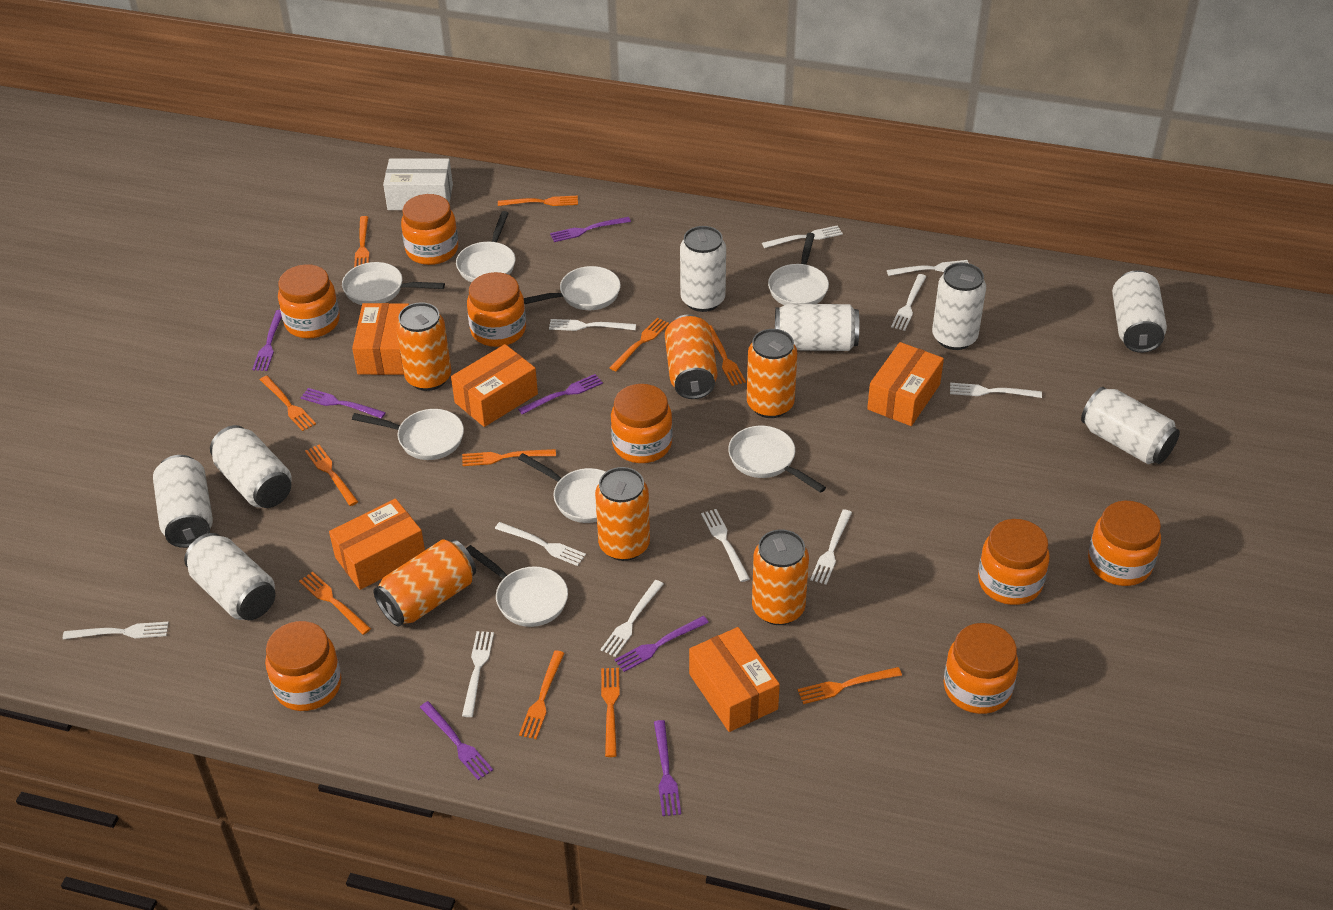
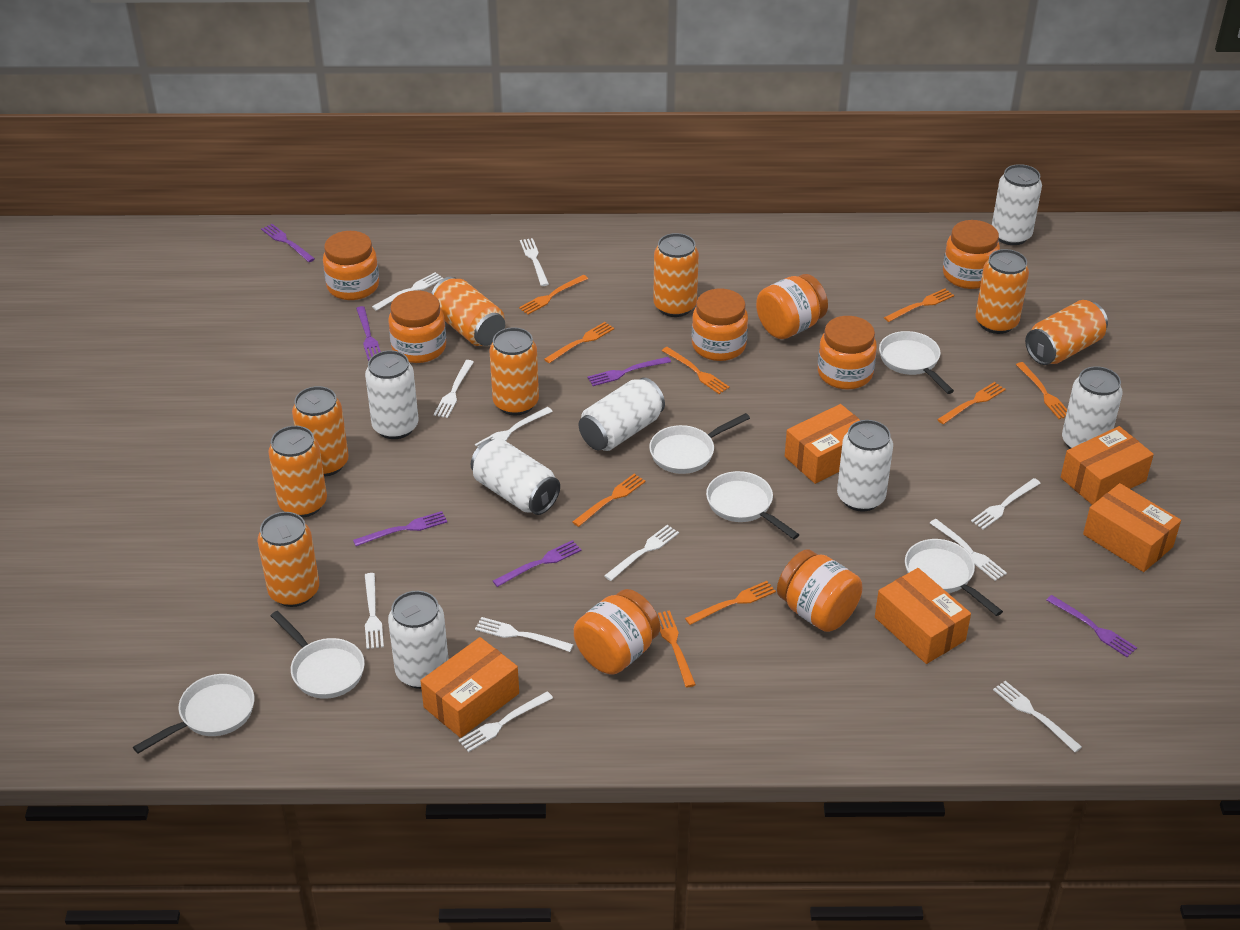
orange can: 6 -> 8
orange fork: 11 -> 9
purple fork: 7 -> 6
white box: 1 -> 0
white can: 8 -> 7
white pan: 8 -> 6

